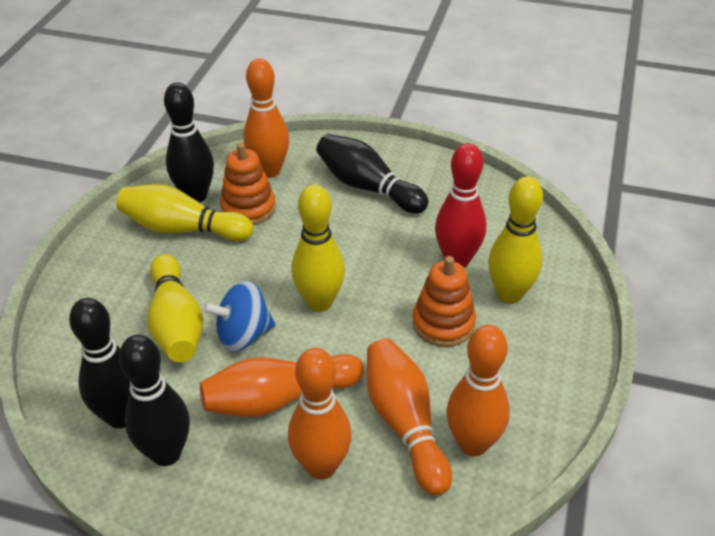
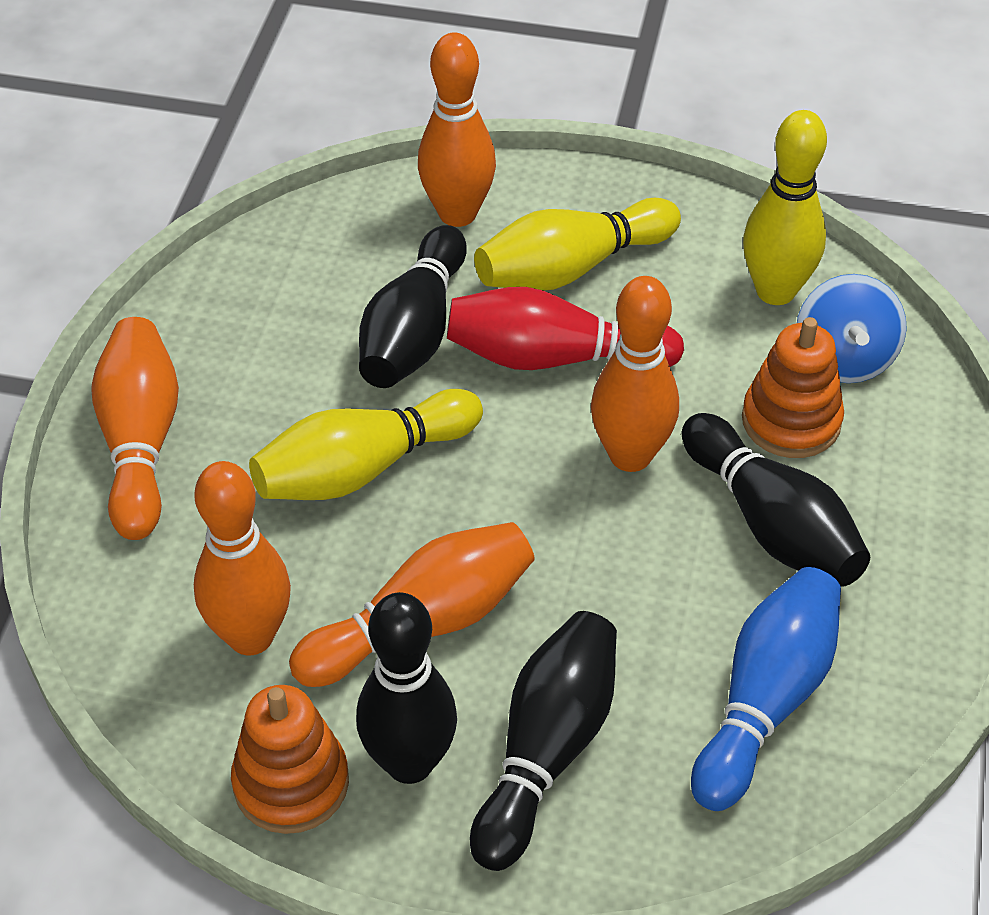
blue bowling pin: 0 -> 1
yellow bowling pin: 4 -> 3

